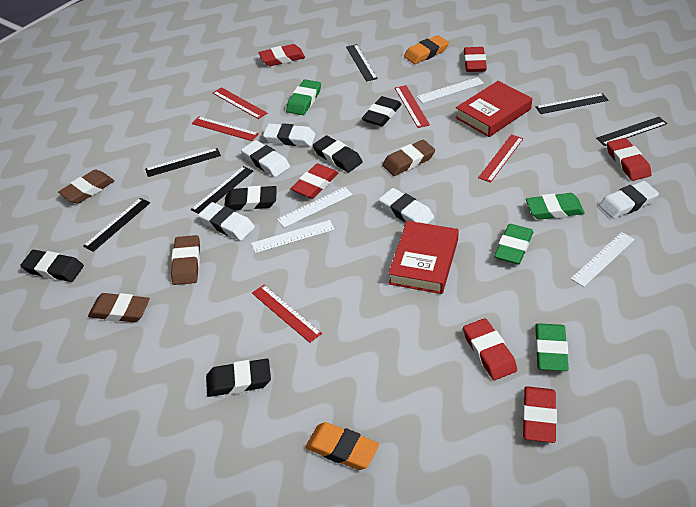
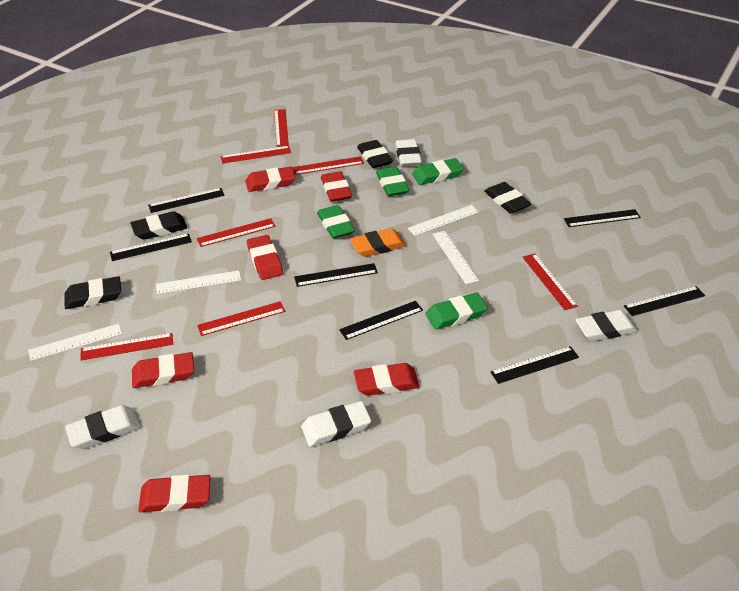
black eraser: 5 -> 4
black ruler: 6 -> 7
brown eraser: 4 -> 0
orange eraser: 2 -> 1
red book: 2 -> 0
red ruler: 5 -> 7
white eraser: 5 -> 4

